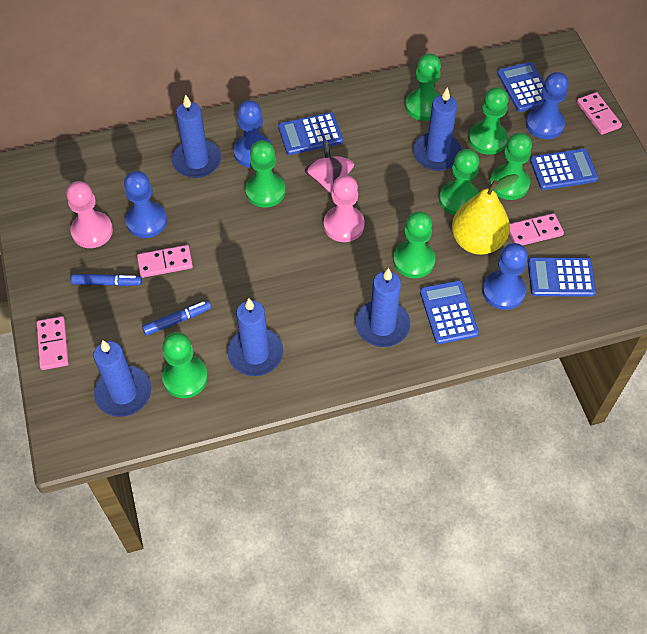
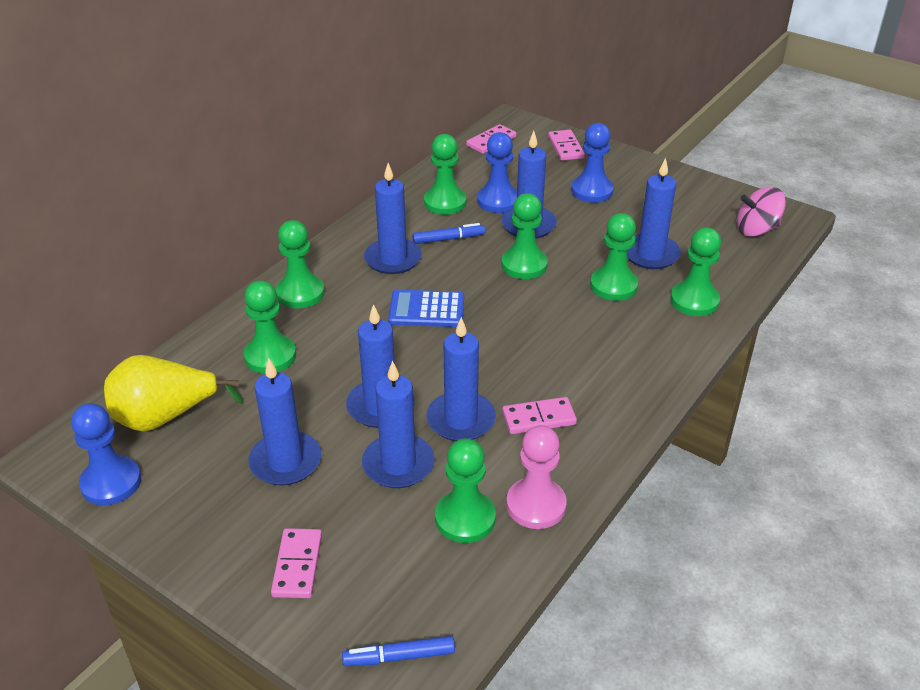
blue calculator: 5 -> 1
blue candle: 5 -> 7
blue pawn: 4 -> 3
pink pawn: 2 -> 1

